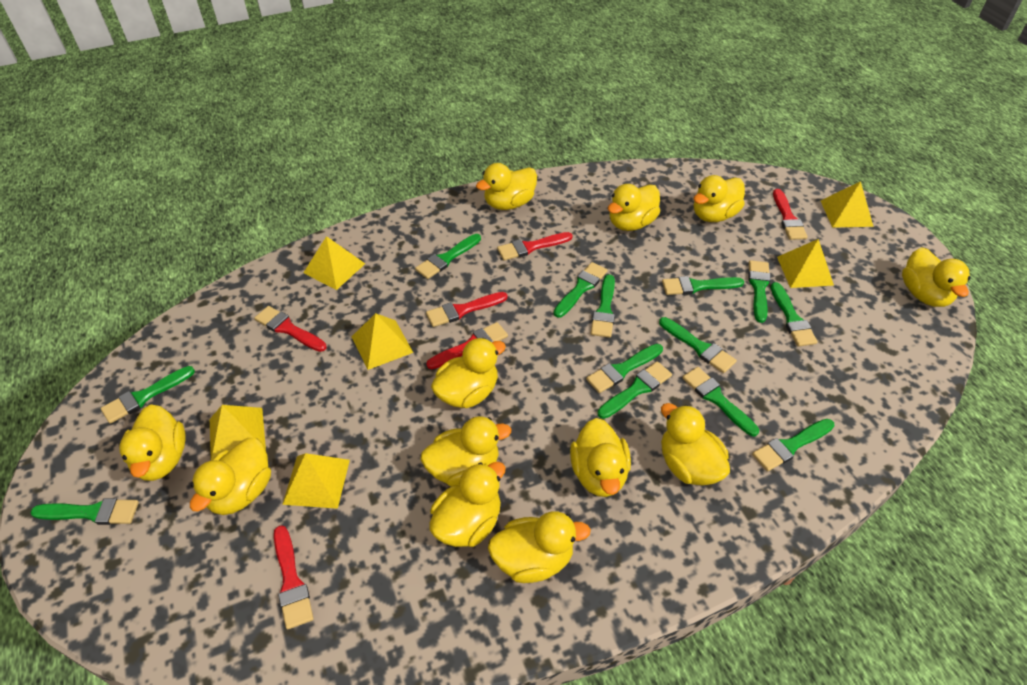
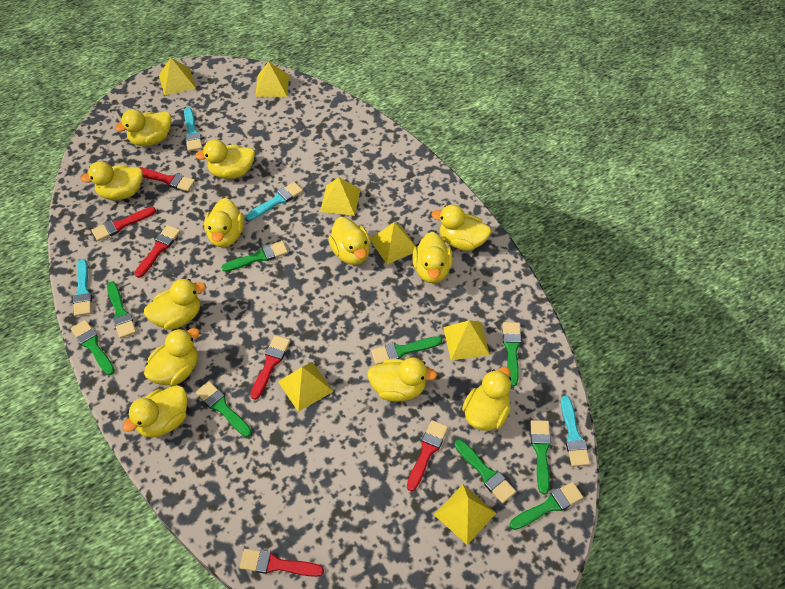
green brush: 13 -> 9
turquoise brush: 0 -> 4
yellow pyramid: 6 -> 7

